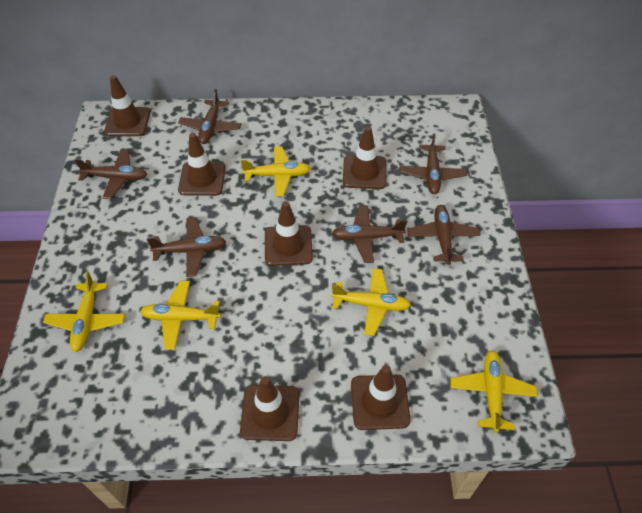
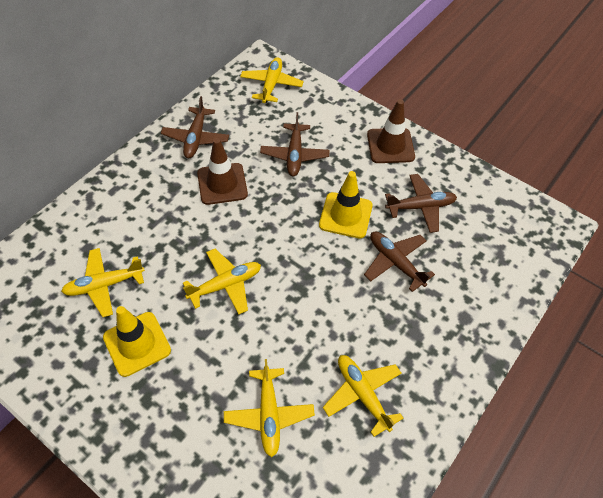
brown plane: 6 -> 4
brown traffic cone: 6 -> 2
yellow traffic cone: 0 -> 2

